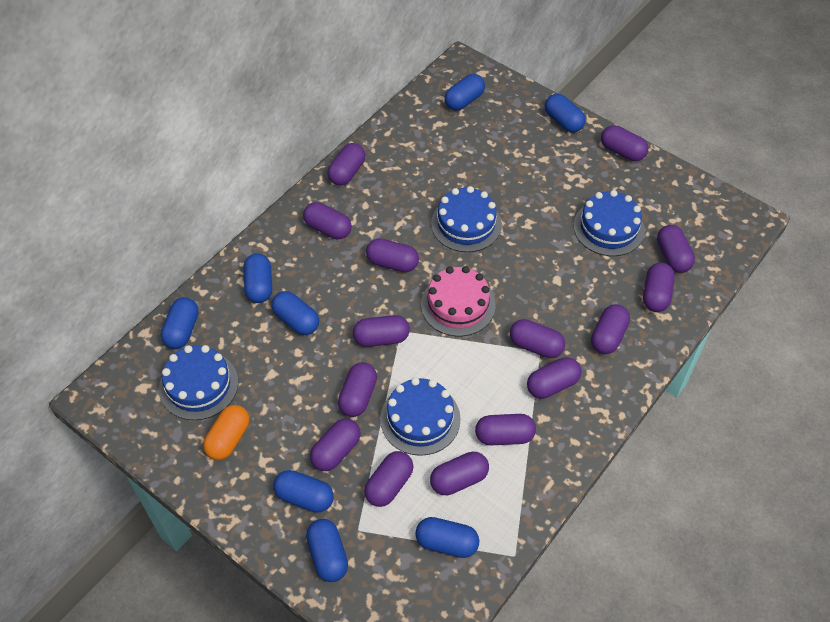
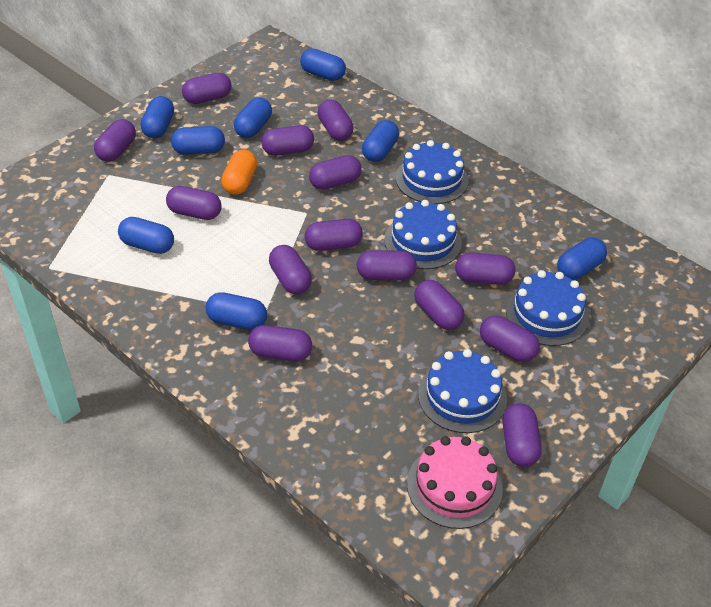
purple capsule: 15 -> 14

